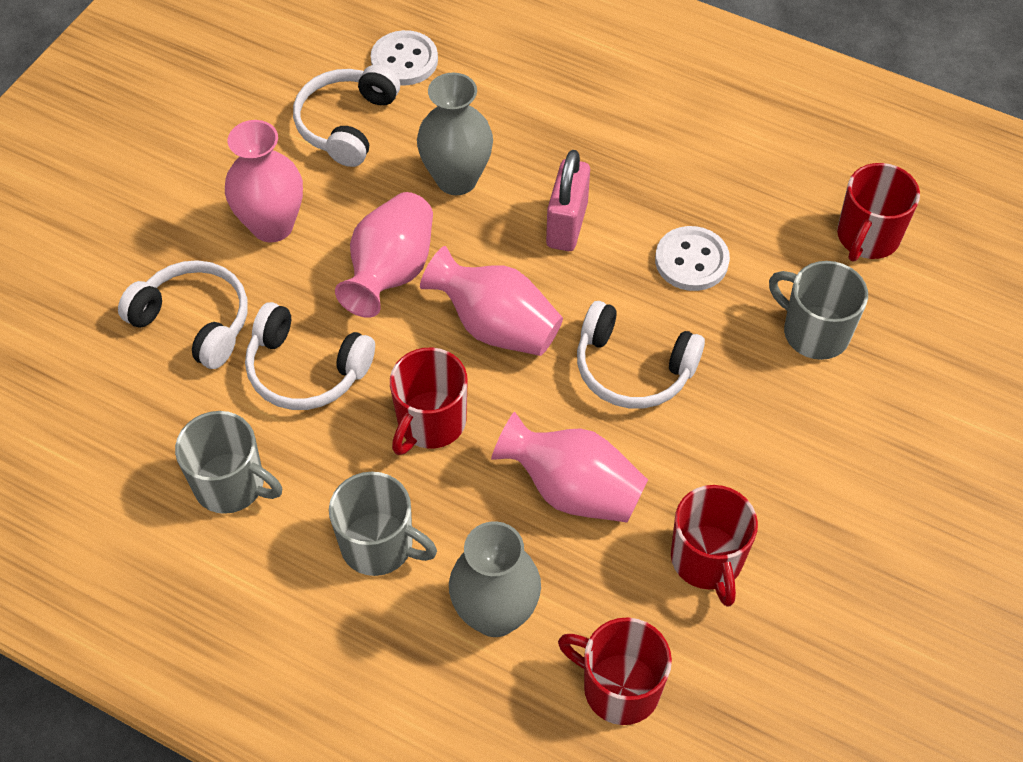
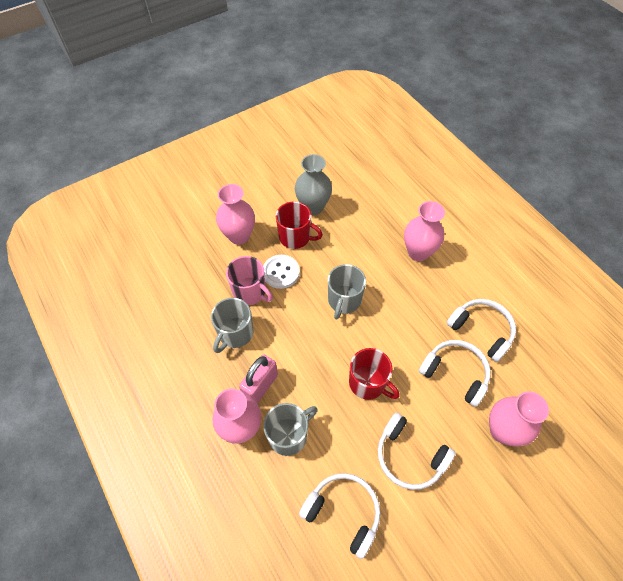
grey vase: 2 -> 1
pink mug: 0 -> 1
red mug: 4 -> 2
white button: 2 -> 1

